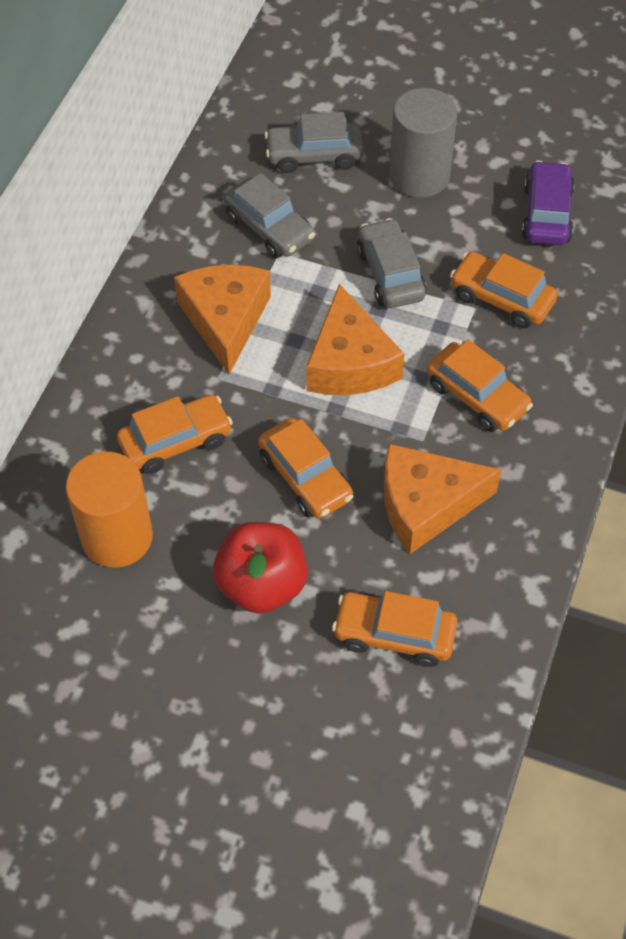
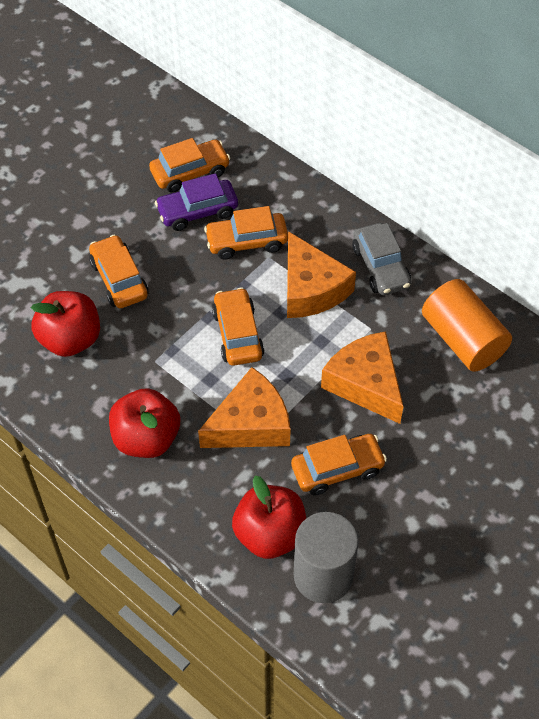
grey car: 3 -> 1
red apple: 1 -> 3

